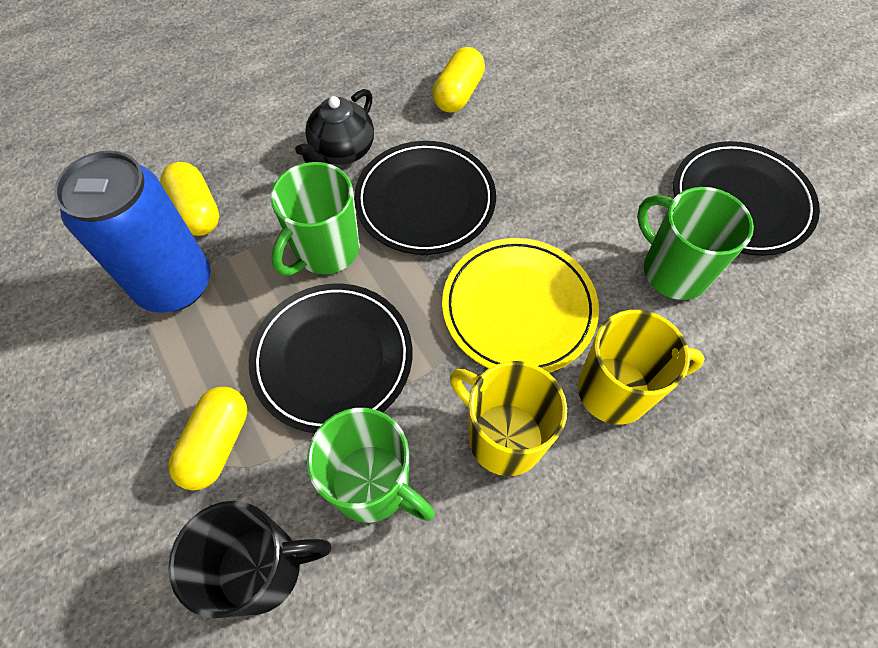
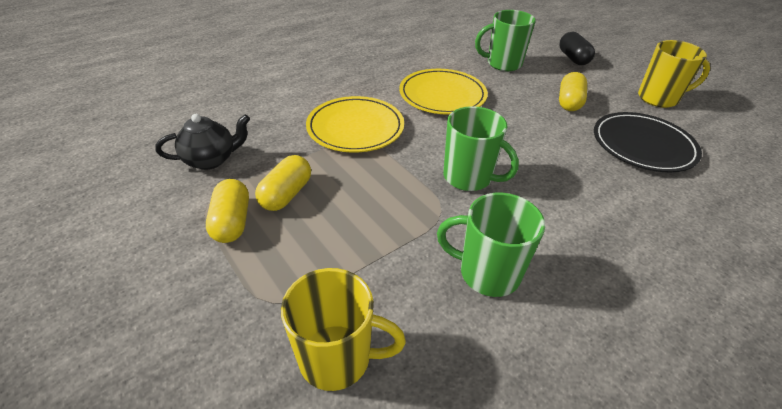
black capsule: 0 -> 1
black mug: 1 -> 0
black plate: 3 -> 1
blue can: 1 -> 0
yellow plate: 1 -> 2

